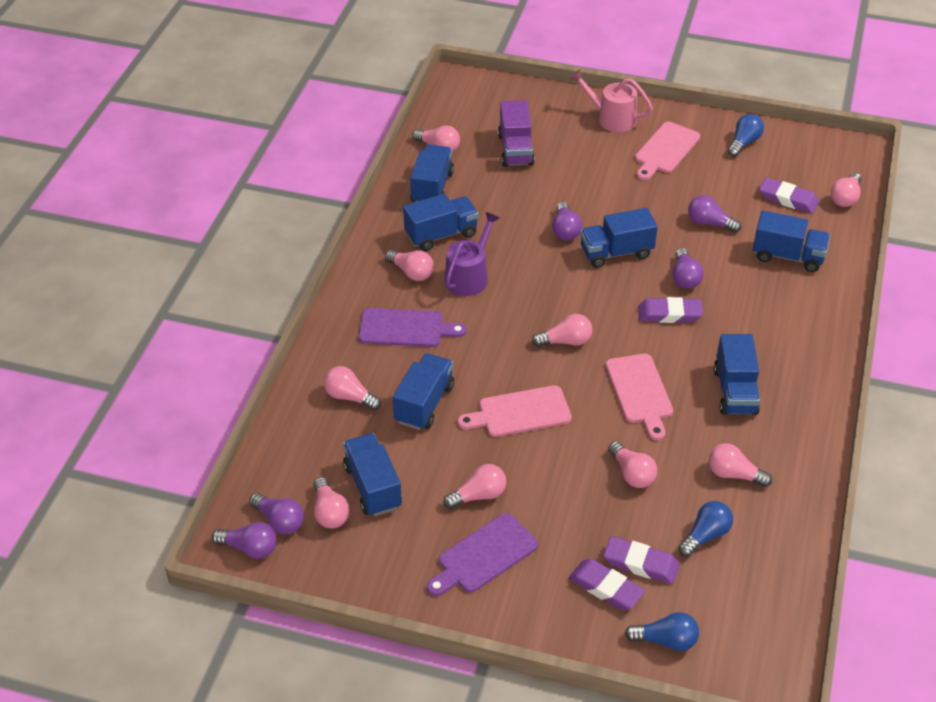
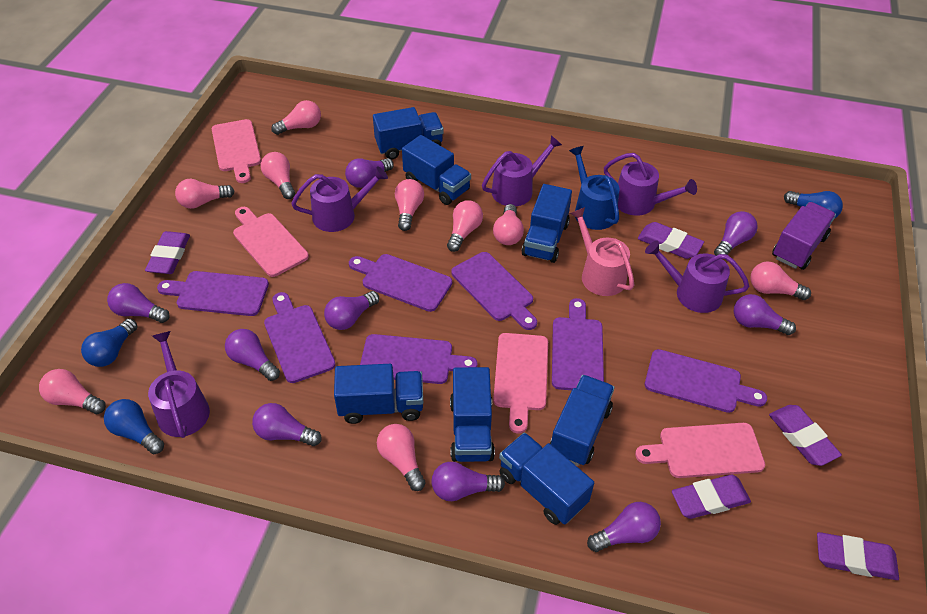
blue watering can: 0 -> 1
pink cutting board: 3 -> 4
purple cutting board: 2 -> 7
purple eraser: 4 -> 5
purple light bulb: 5 -> 9
purple watering can: 1 -> 5

